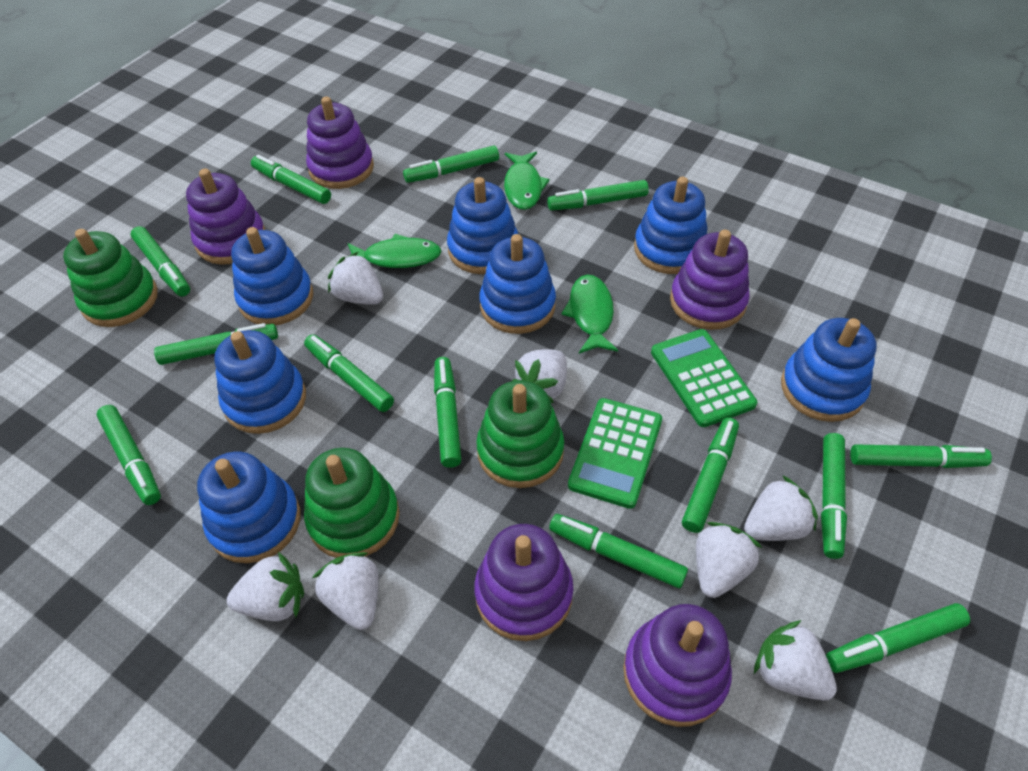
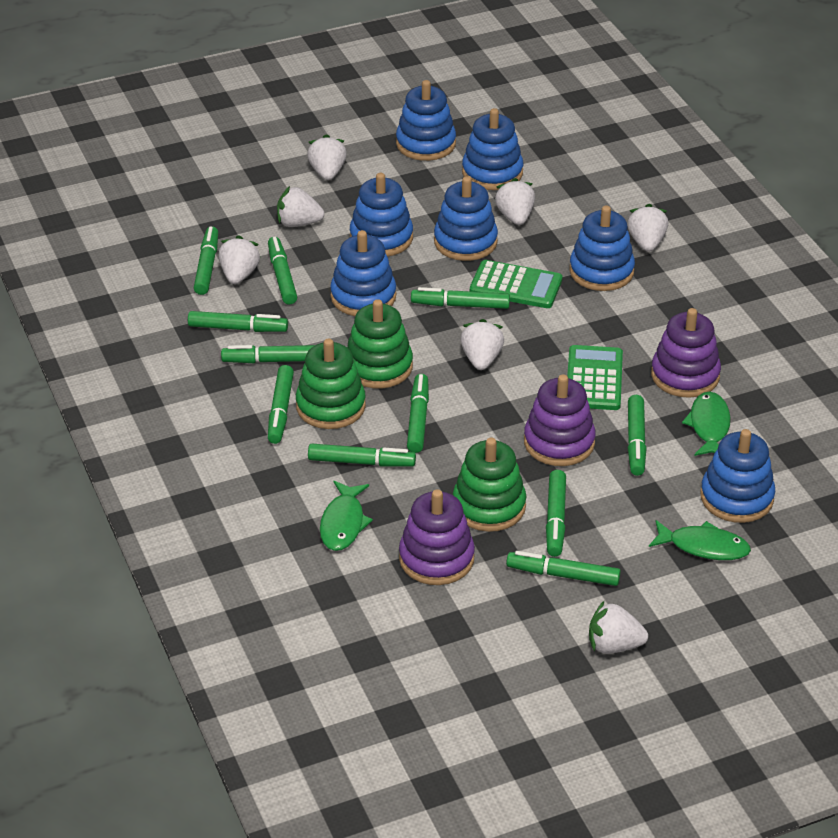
green marker: 13 -> 11
purple stacking toy: 5 -> 3

